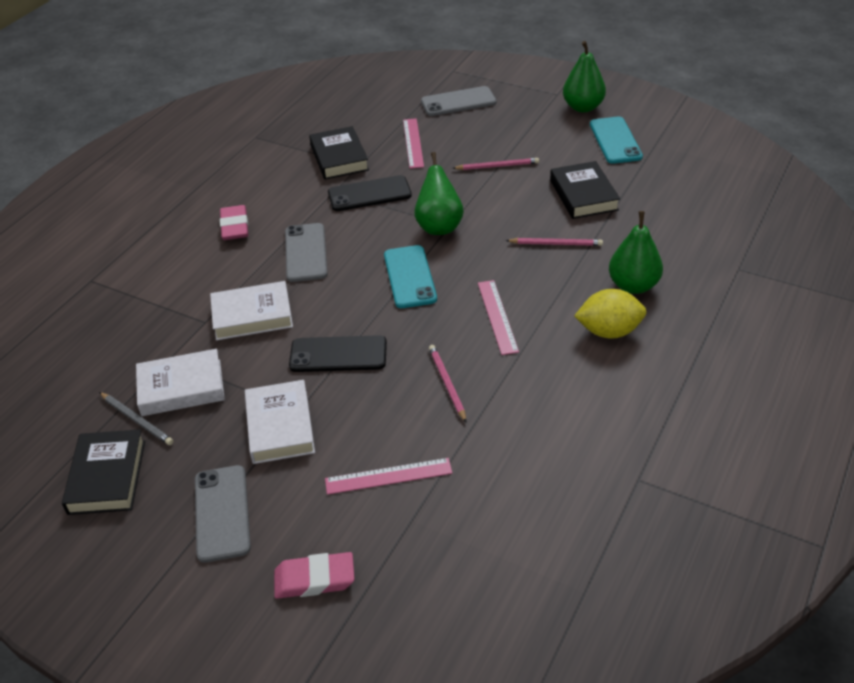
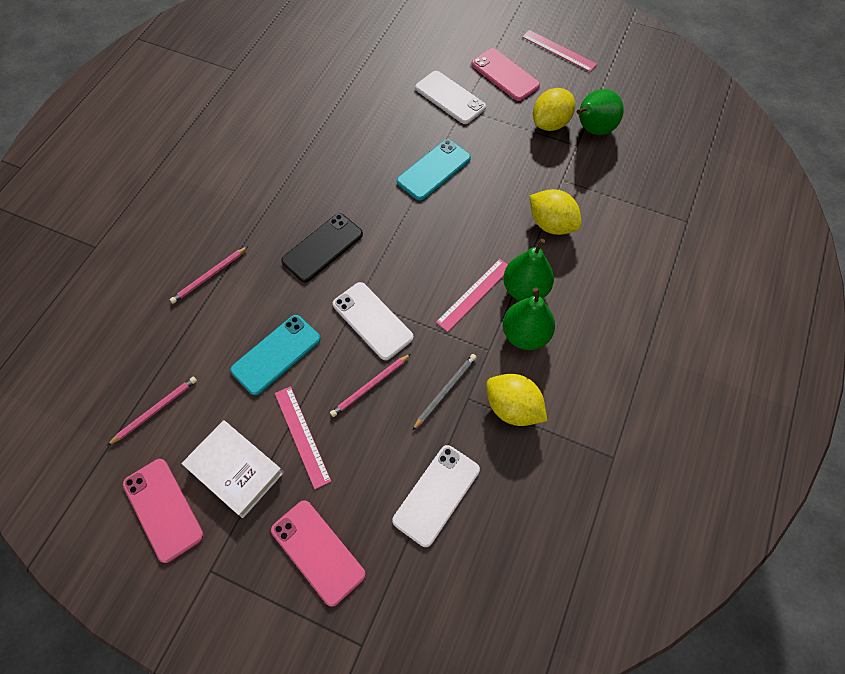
black book: 3 -> 0
black phone: 2 -> 1
grey phone: 3 -> 0
pink eraser: 2 -> 0
pink phone: 0 -> 3
white book: 3 -> 1
white phone: 0 -> 3
yellow lemon: 1 -> 3

